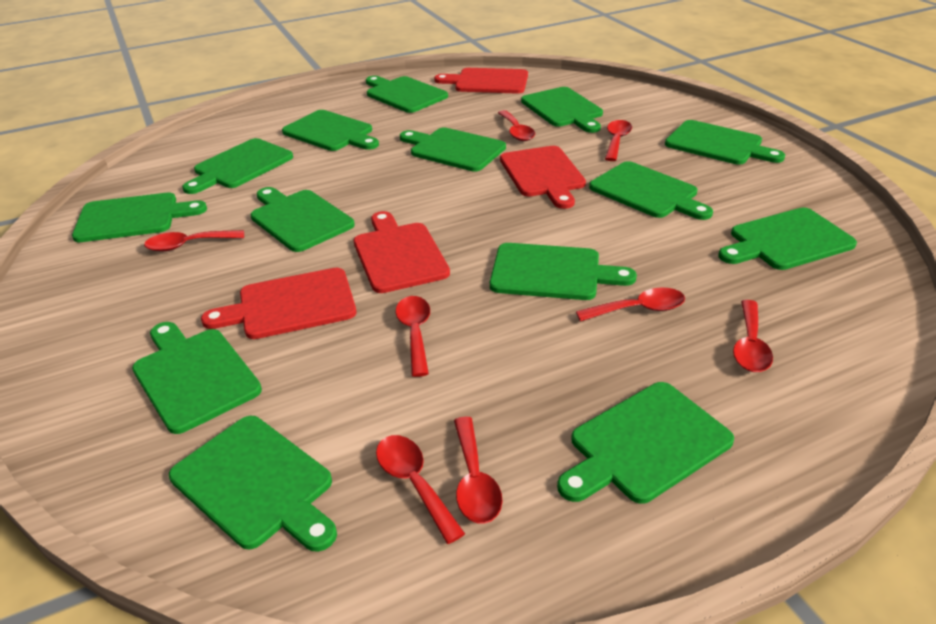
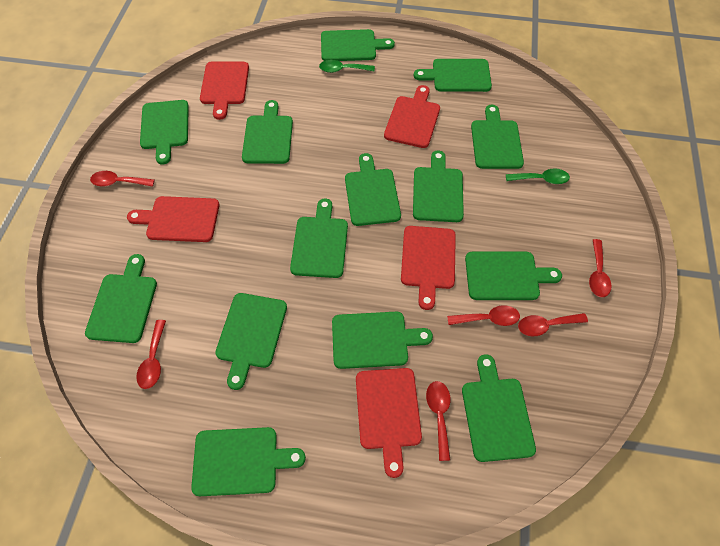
green spoon: 0 -> 2
red cutting board: 4 -> 5
red spoon: 8 -> 6

